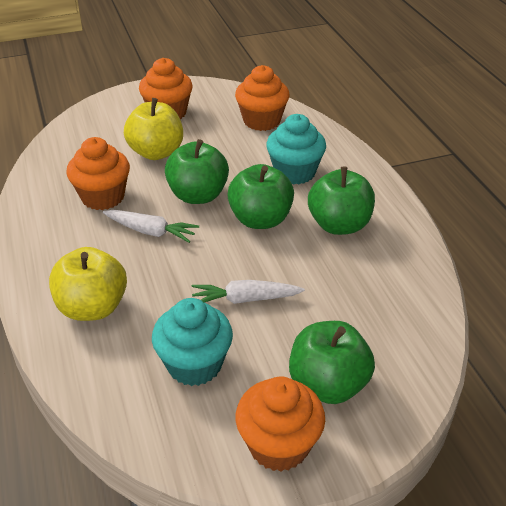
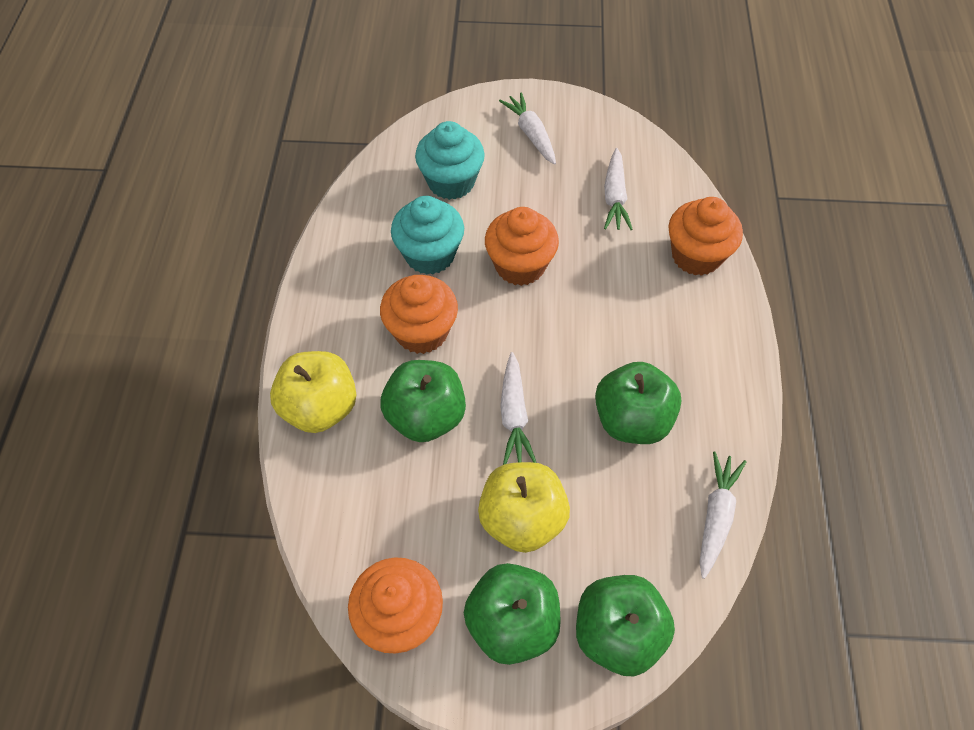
white carrot: 2 -> 4

